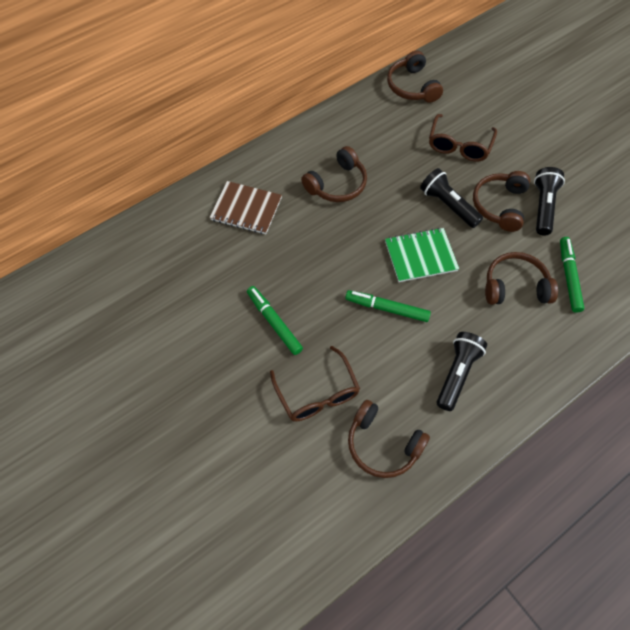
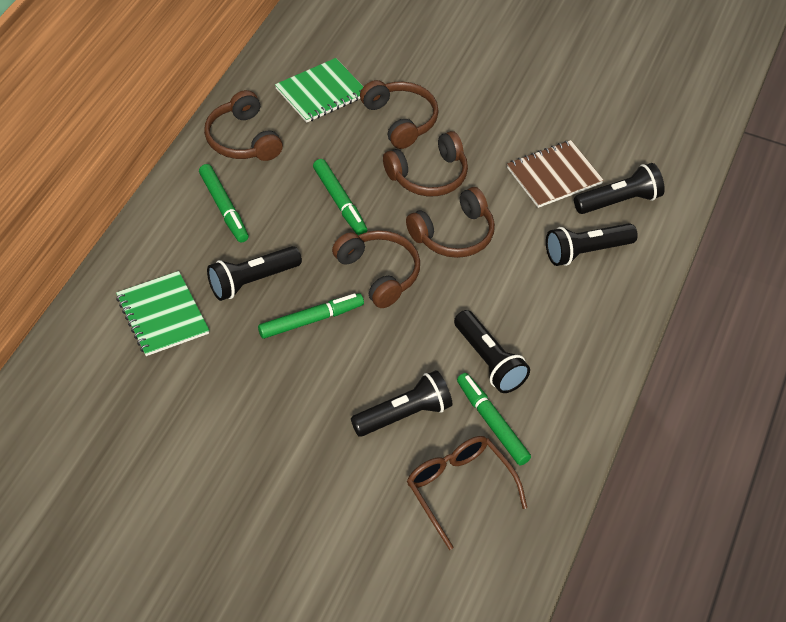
black flashlight: 3 -> 5
brown glasses: 2 -> 1
green marker: 3 -> 4
green notebook: 1 -> 2

